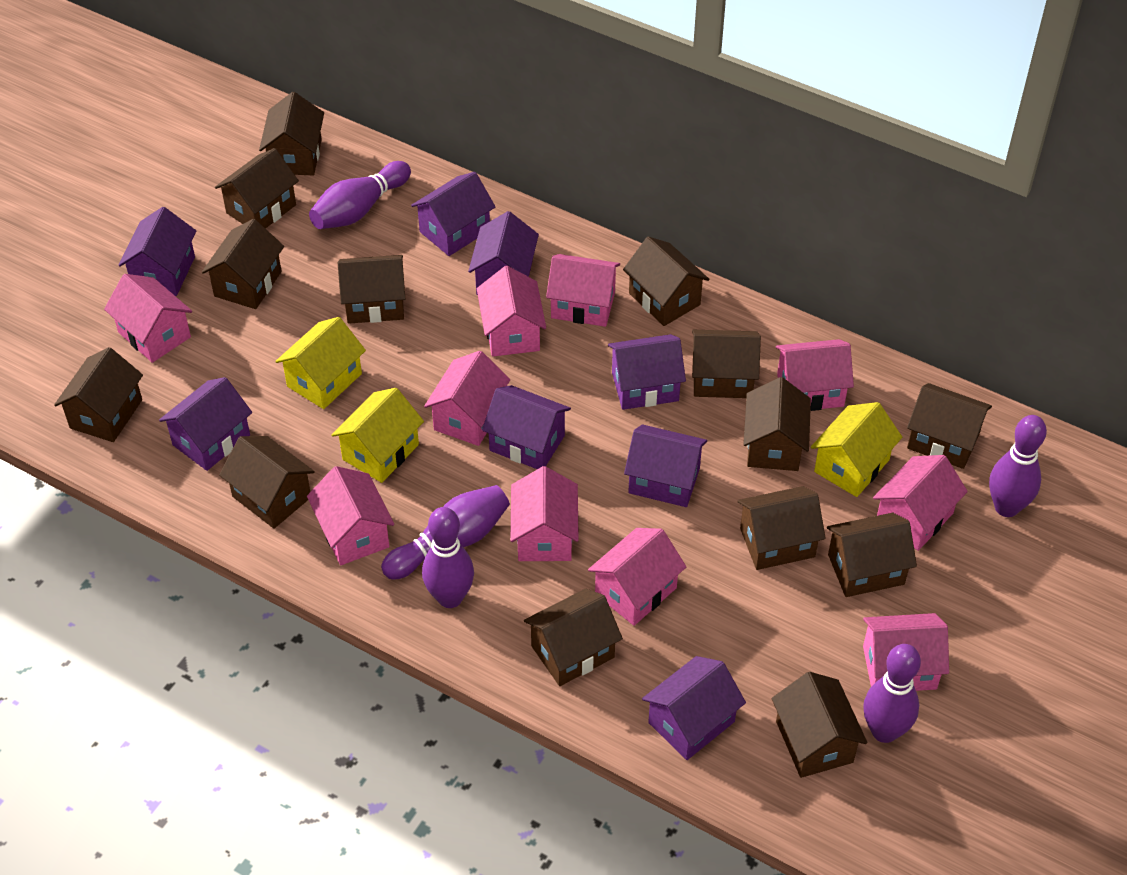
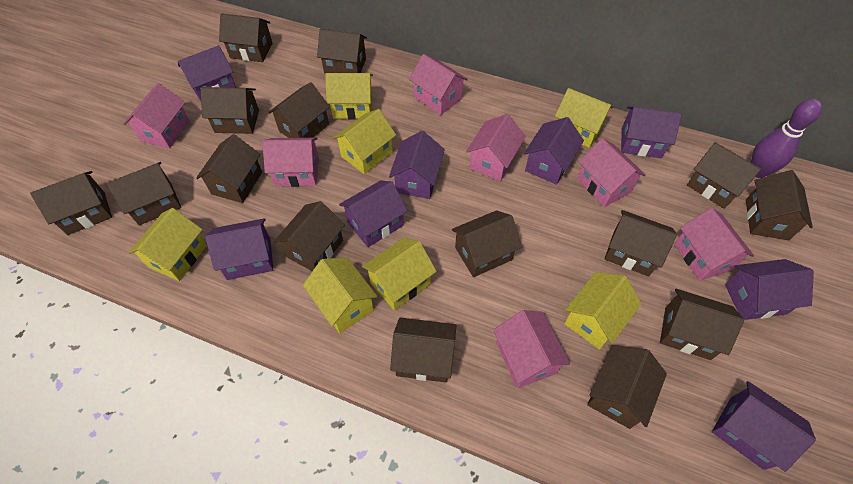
brown house: 14 -> 15
pink house: 10 -> 7
purple bowling pin: 5 -> 1
yellow house: 3 -> 7

